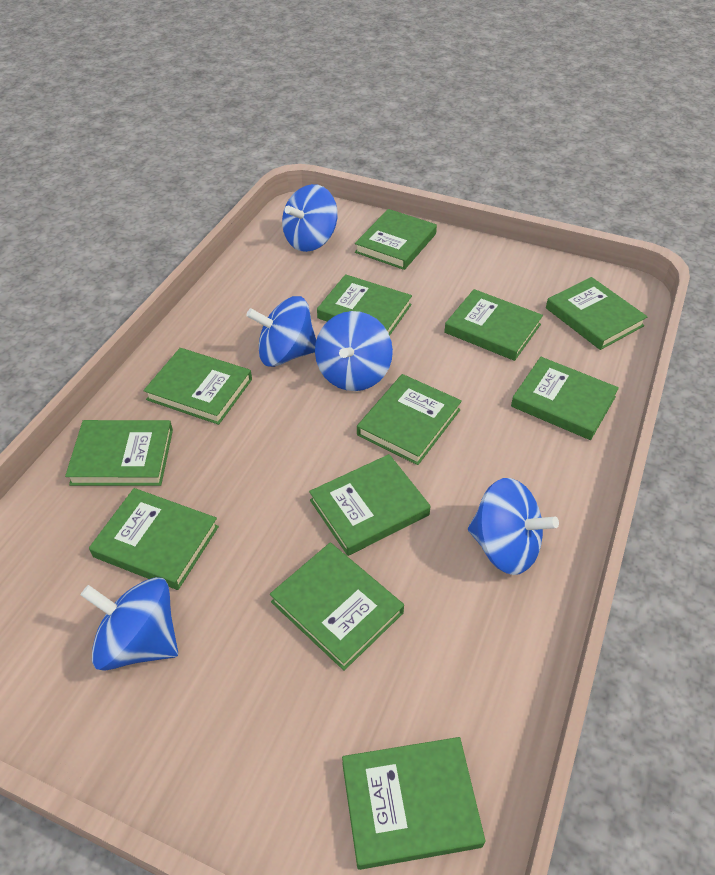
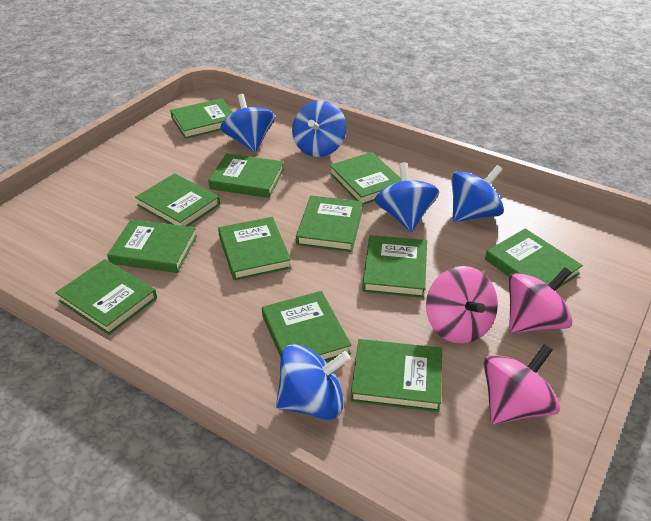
pink spinning top: 0 -> 3

